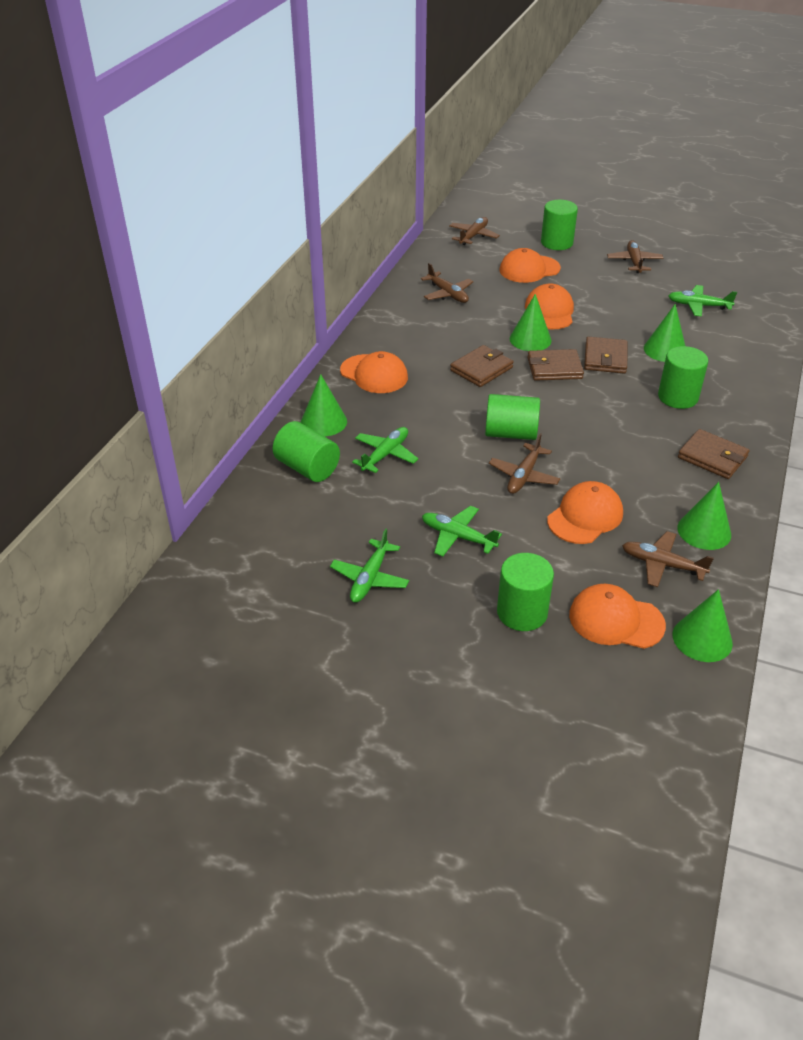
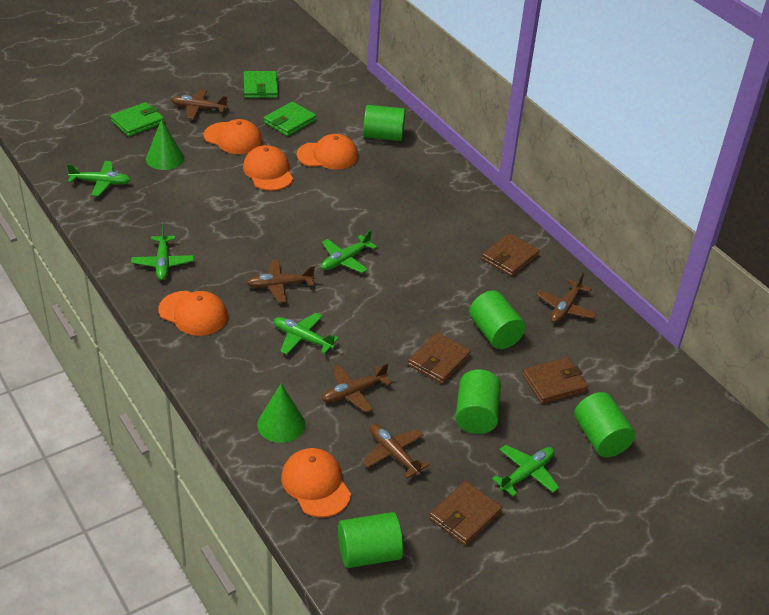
green cone: 5 -> 2
green plane: 4 -> 5
green wallet: 0 -> 3

